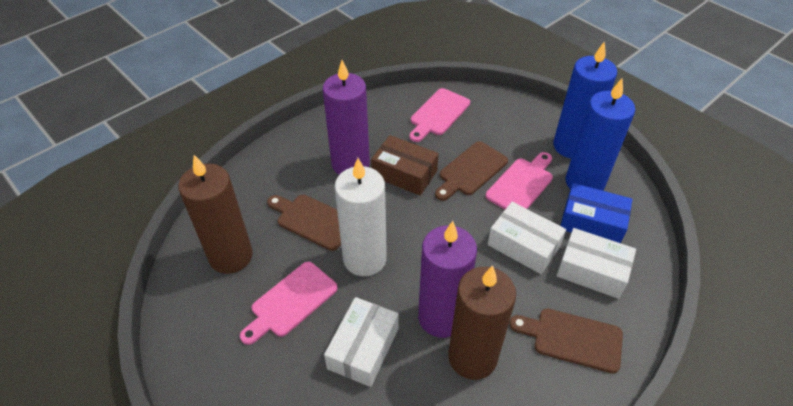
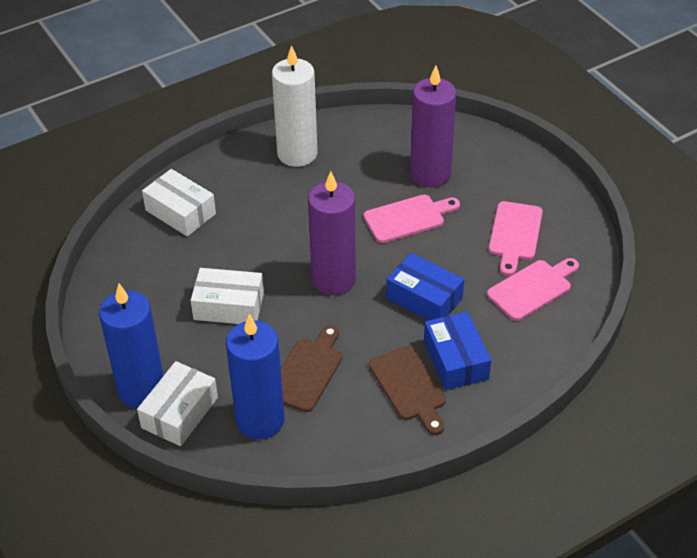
blue box: 1 -> 2
brown box: 1 -> 0
brown candle: 2 -> 0
brown cutting board: 3 -> 2

